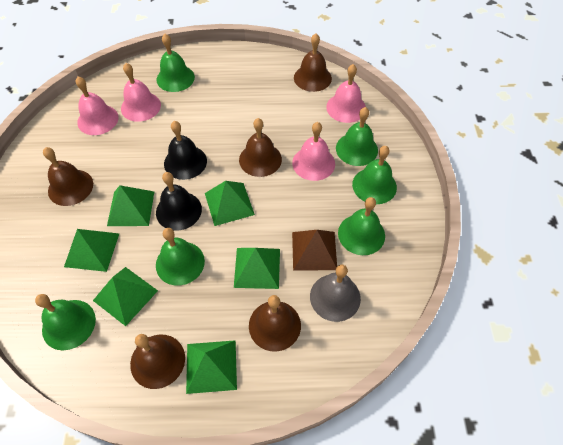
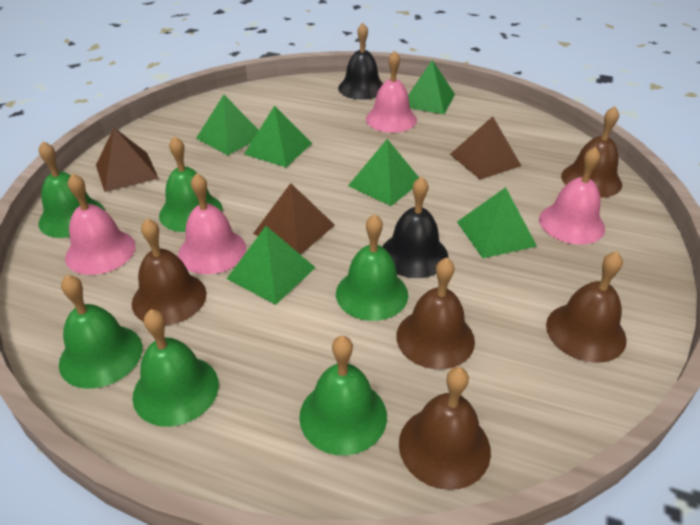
brown pyramid: 1 -> 3
grey bell: 1 -> 0

